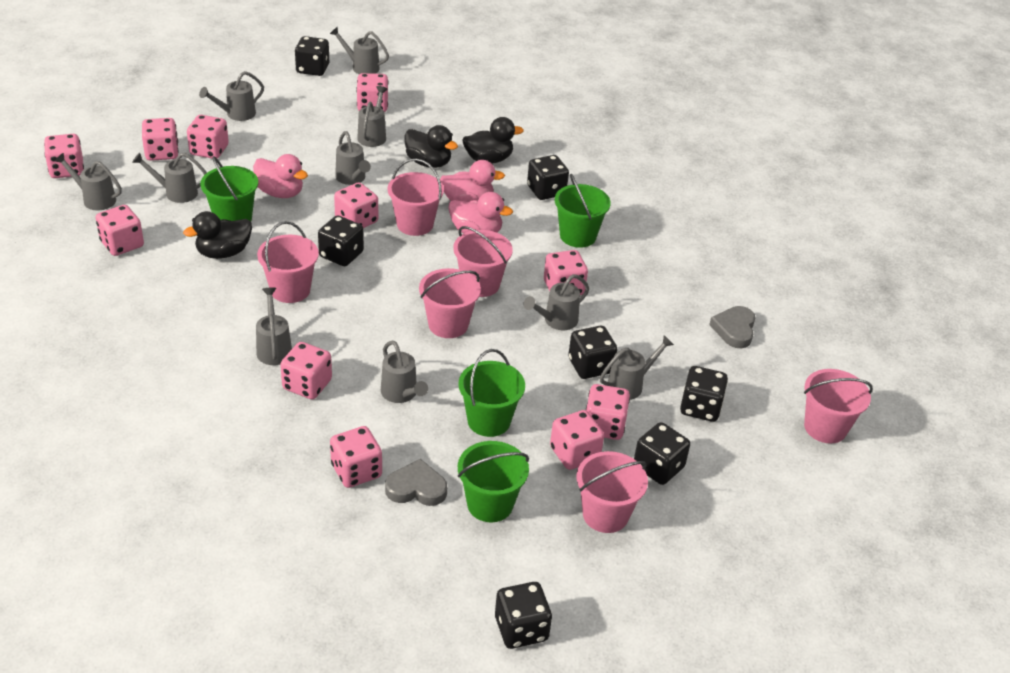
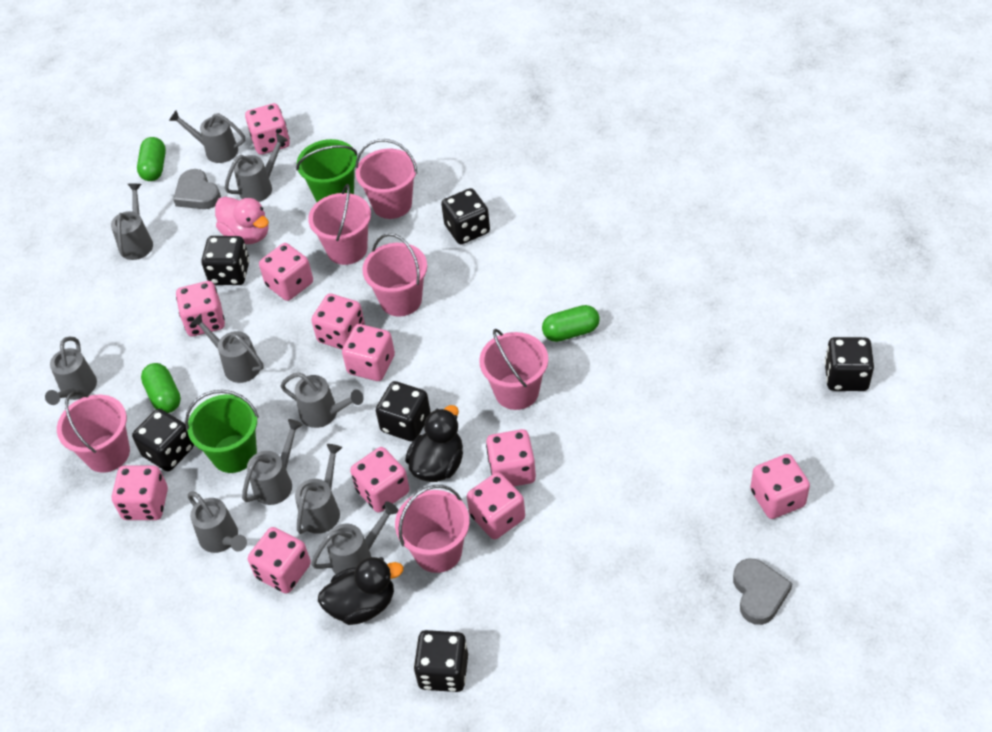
black dice: 7 -> 6
black duck: 3 -> 2
green bucket: 4 -> 2
green capsule: 0 -> 3
pink duck: 3 -> 1

